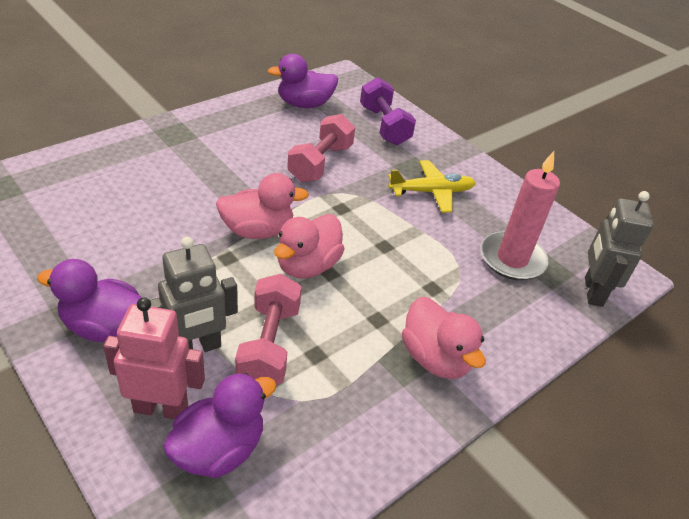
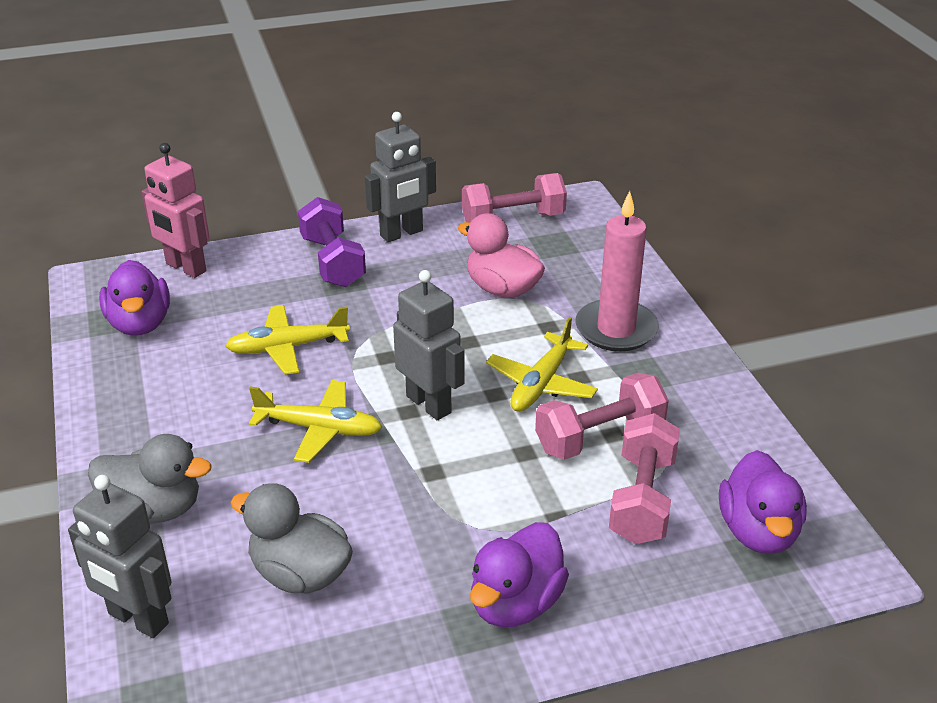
grey duck: 0 -> 2
grey robot: 2 -> 3
pink duck: 3 -> 1
pink dumbbell: 2 -> 3
yellow plane: 1 -> 3

